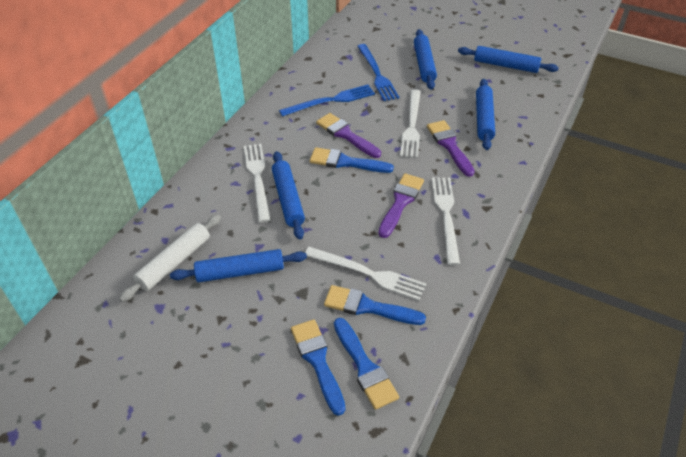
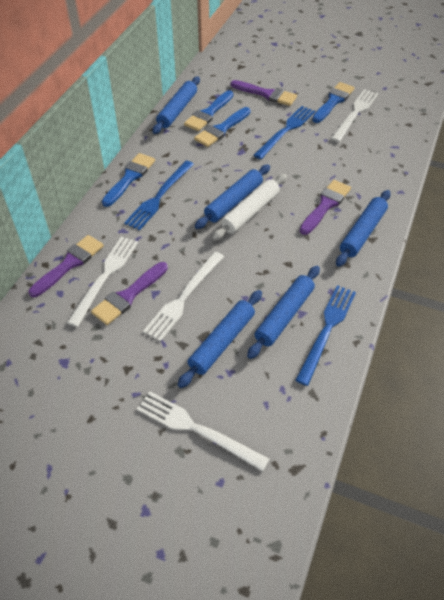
blue fork: 2 -> 3
purple brush: 3 -> 4

